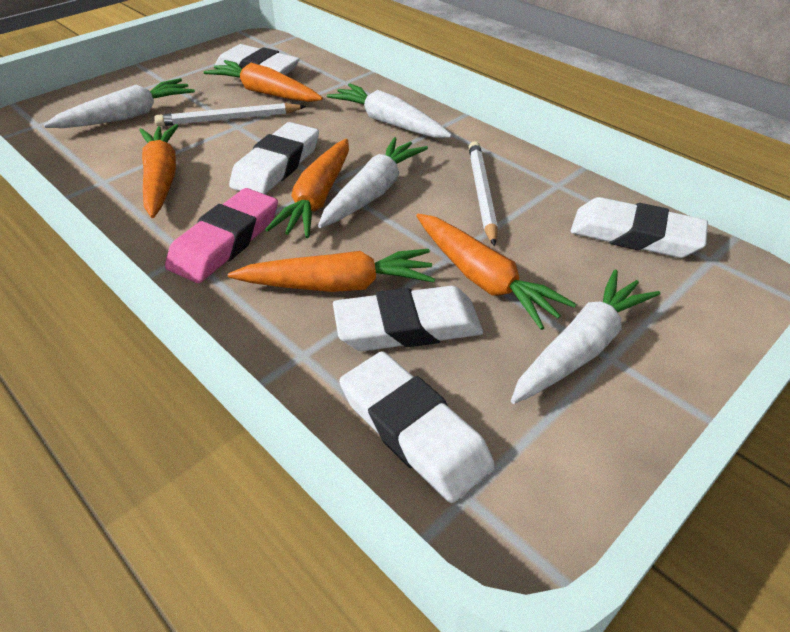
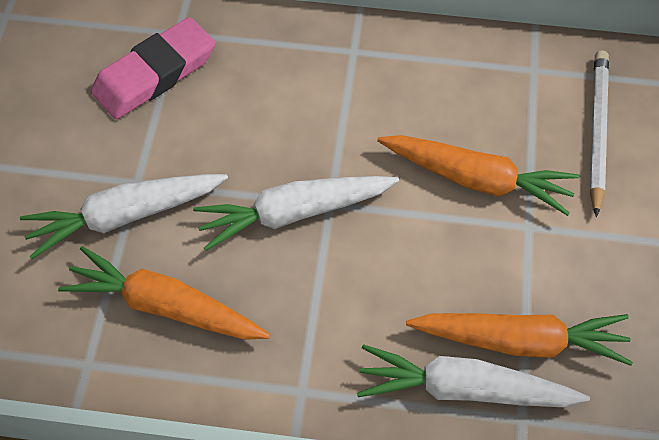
orange carrot: 5 -> 3
white carrot: 4 -> 3
white eraser: 5 -> 0
white pencil: 2 -> 1

